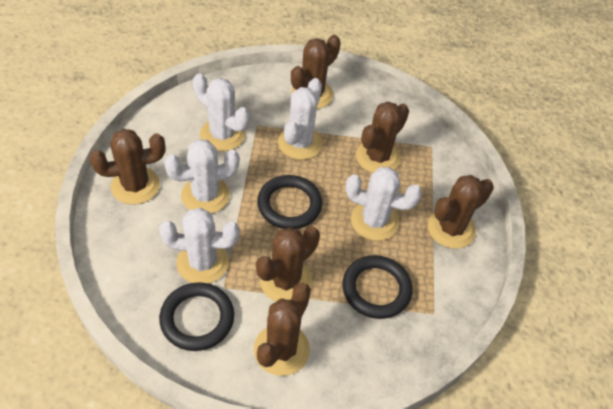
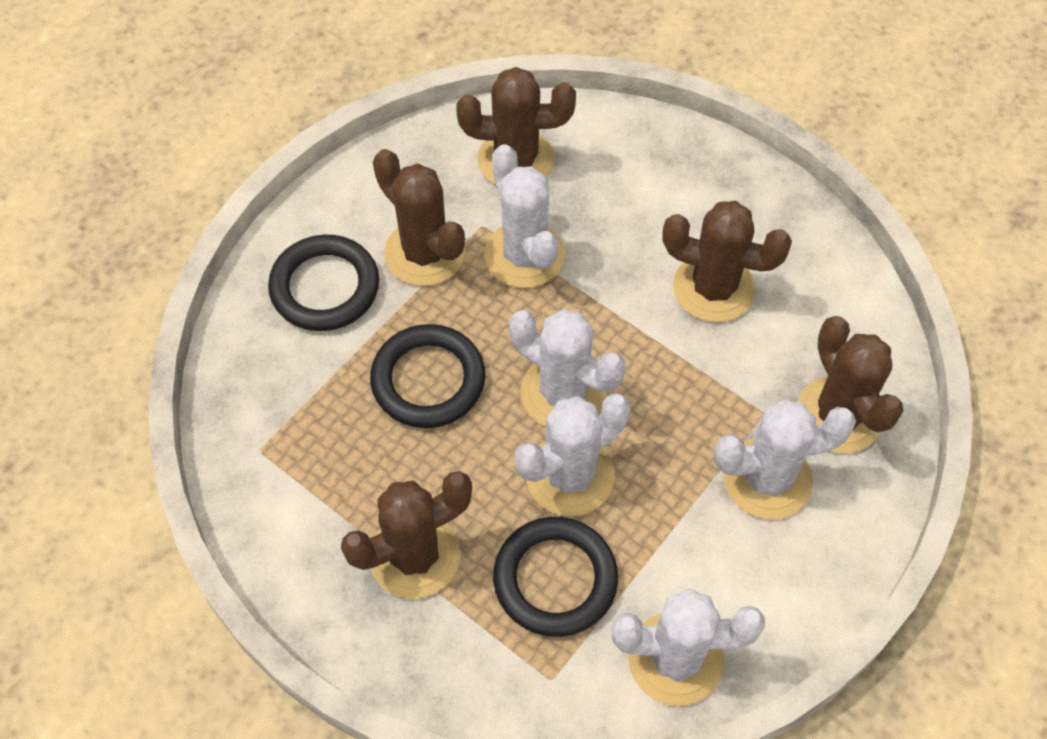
brown cactus: 6 -> 5

